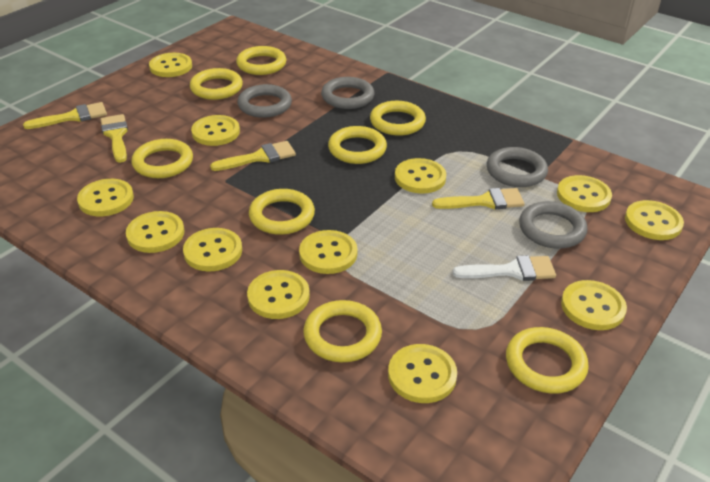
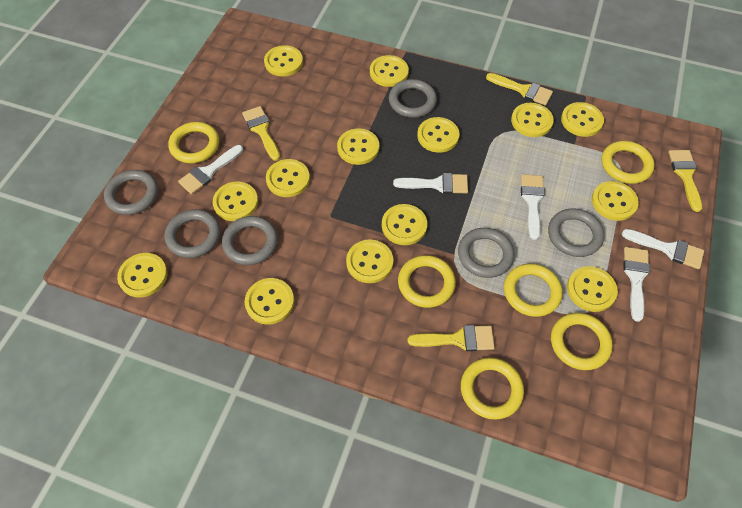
grey ring: 4 -> 6
white brush: 1 -> 5
yellow button: 12 -> 14
yellow ring: 8 -> 6

